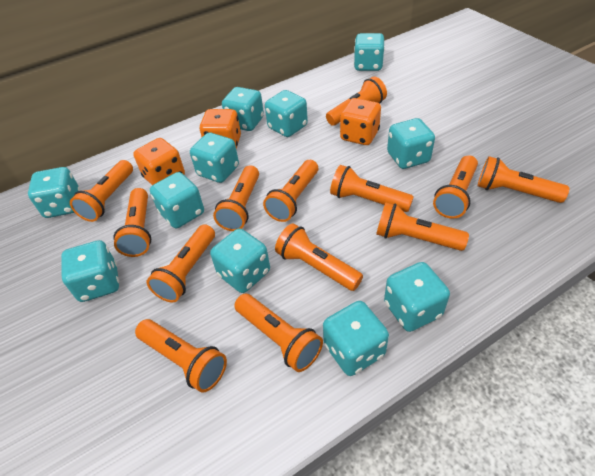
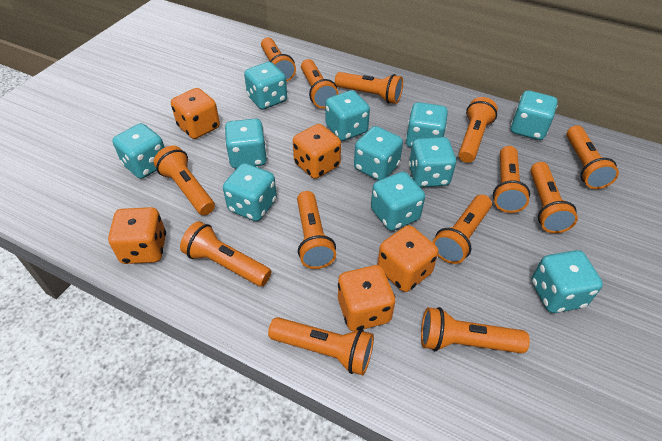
orange dice: 3 -> 5

